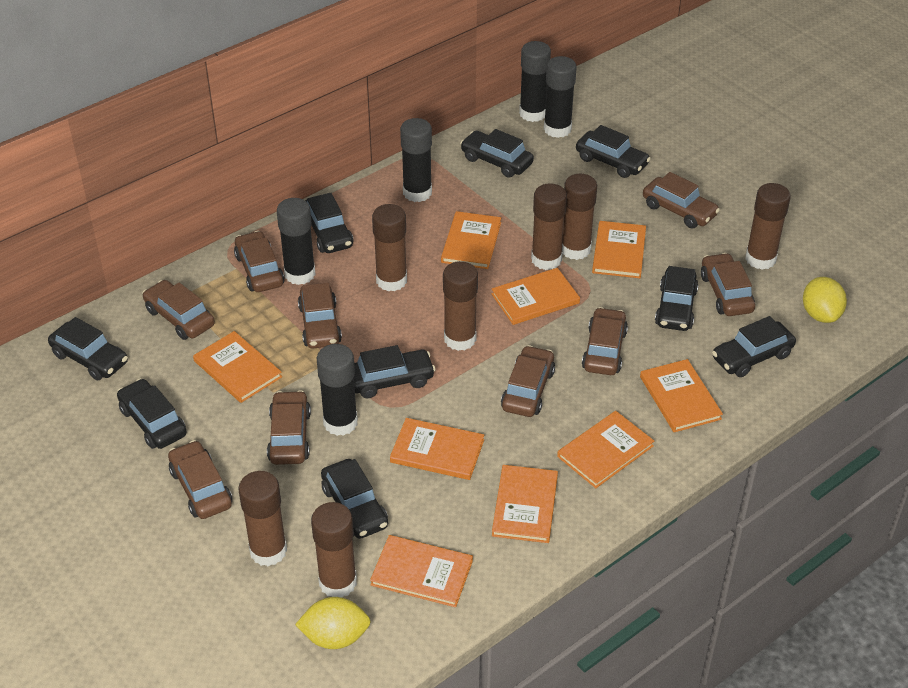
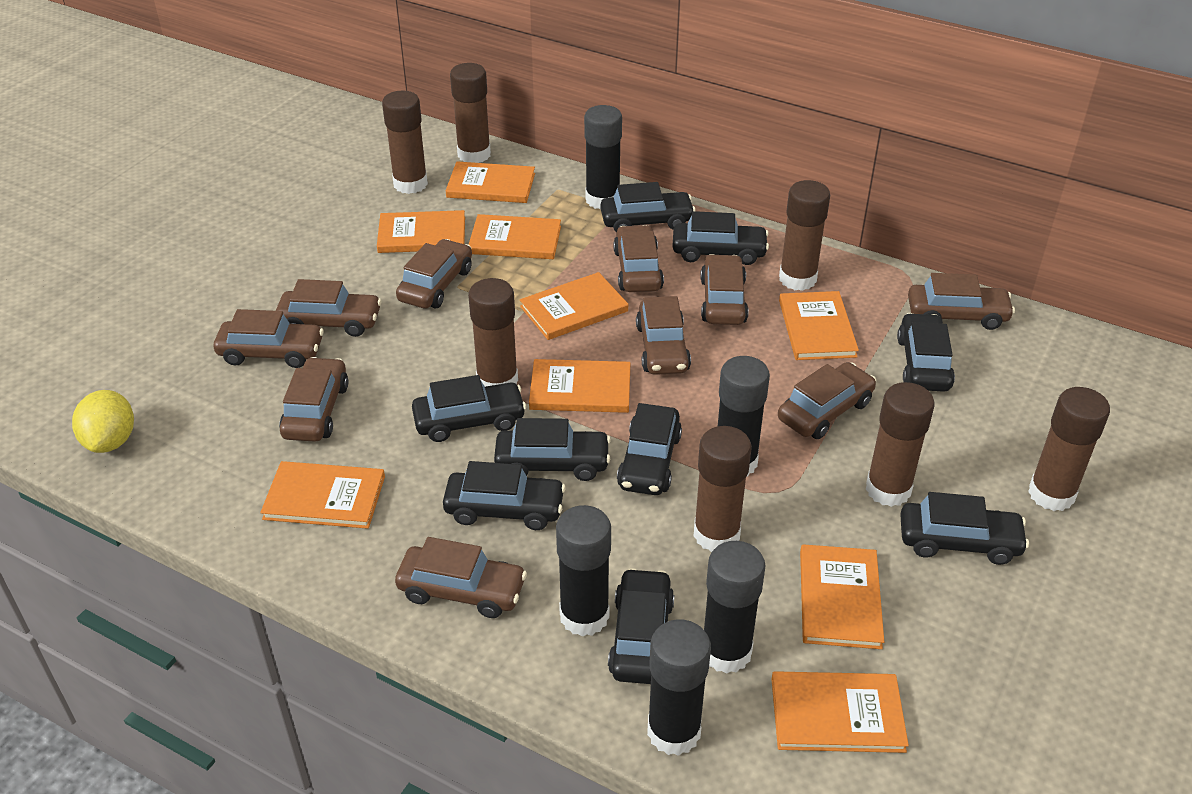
brown car: 9 -> 10
yellow lemon: 2 -> 1

